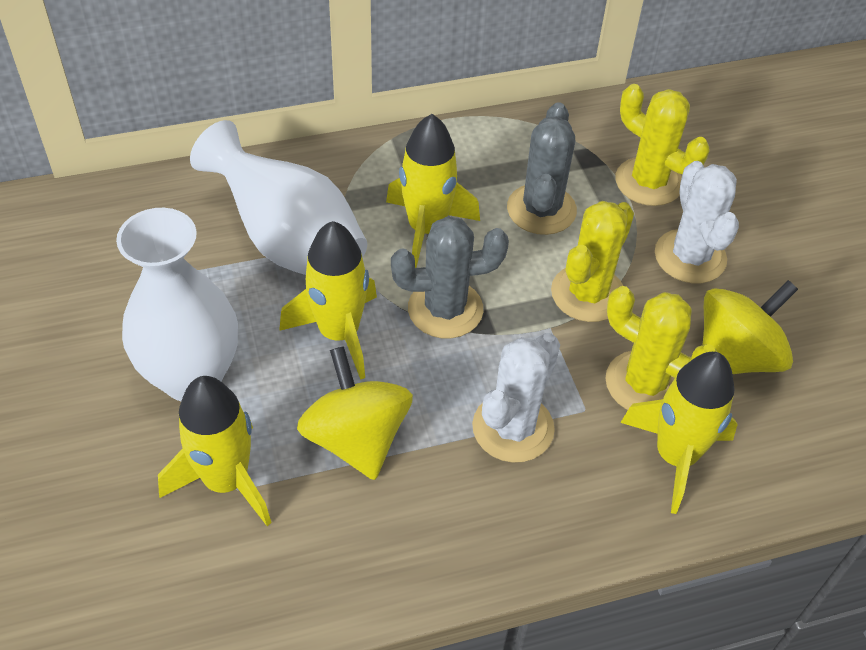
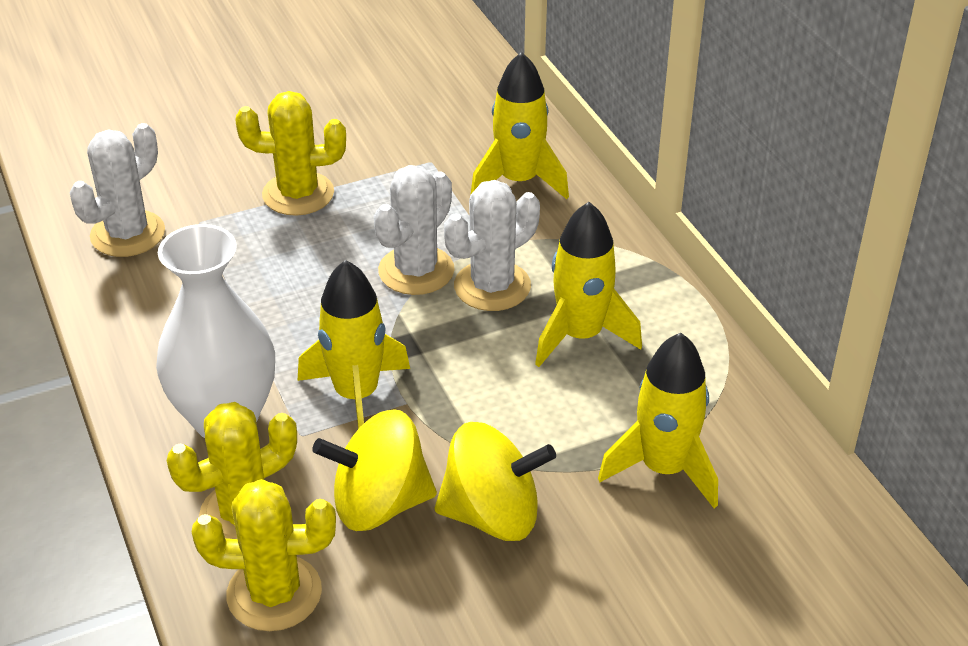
grey cactus: 2 -> 0
white cactus: 2 -> 3
white vase: 2 -> 1

